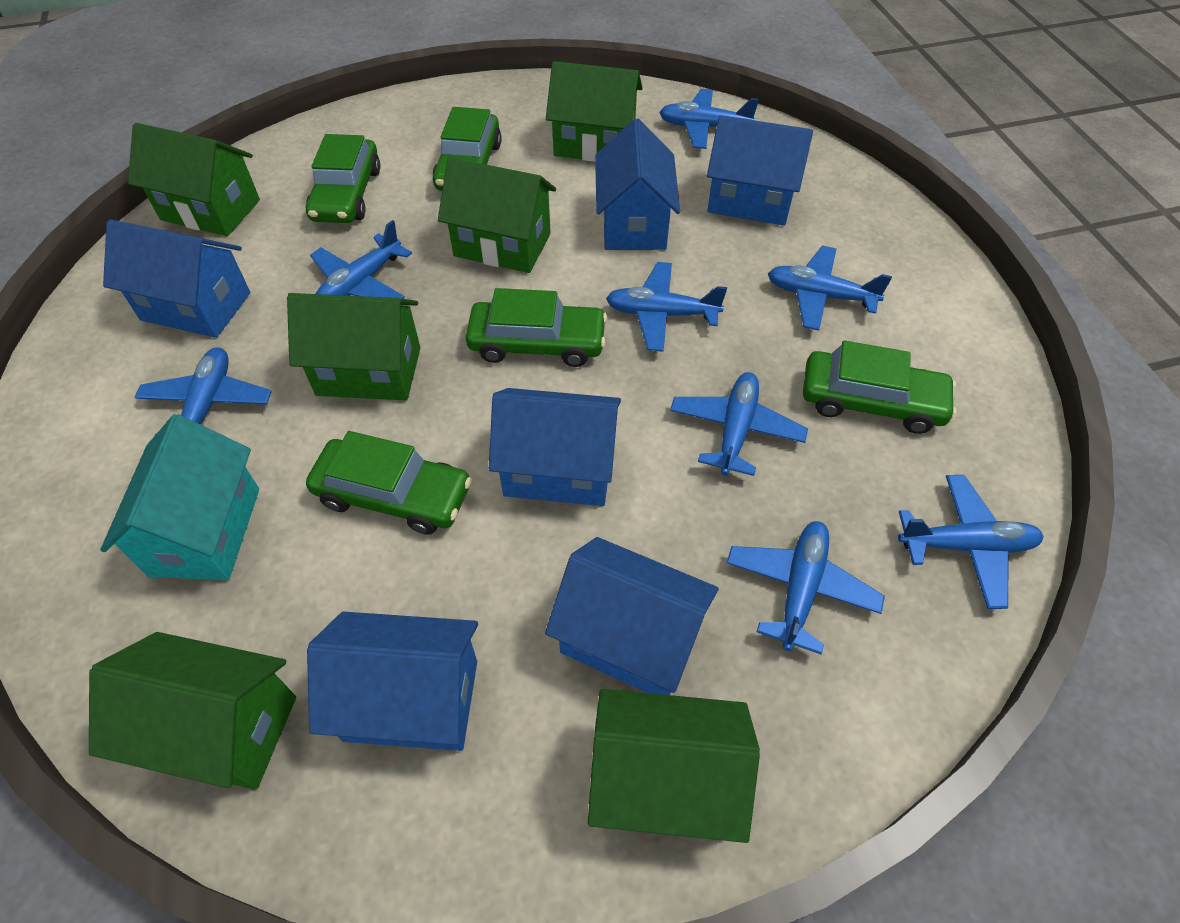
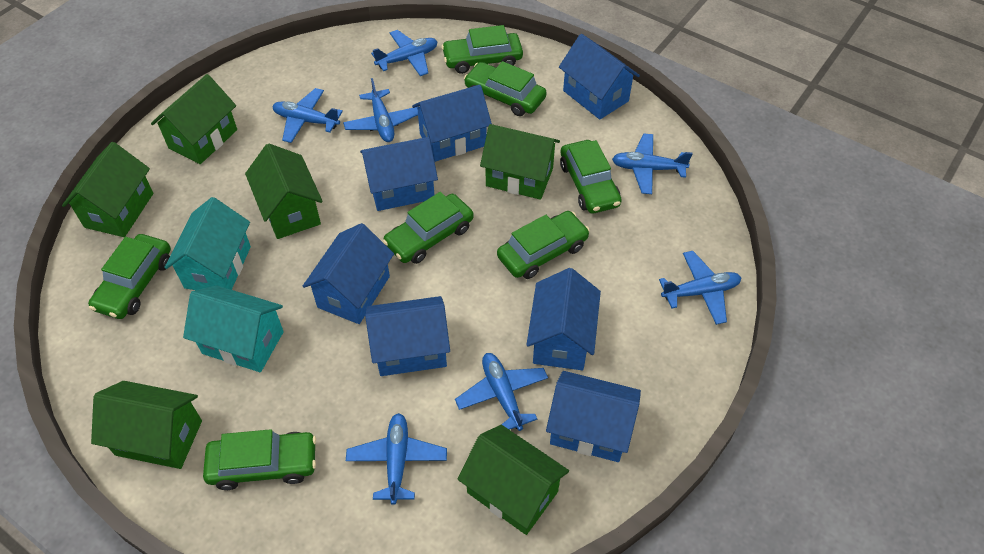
blue house: 6 -> 7
blue plane: 8 -> 7
green car: 5 -> 7
turquoise house: 1 -> 2

